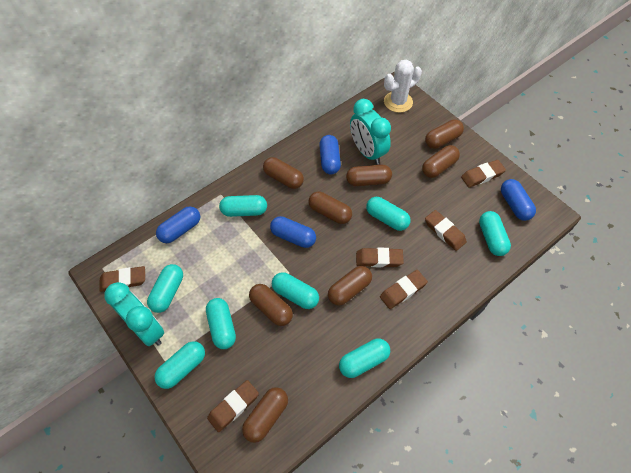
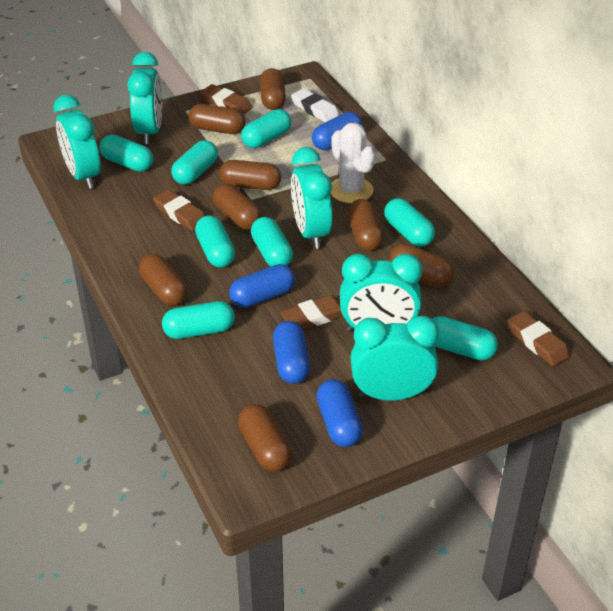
brown eraser: 6 -> 4
turquoise clock: 2 -> 5
white eraser: 0 -> 1

